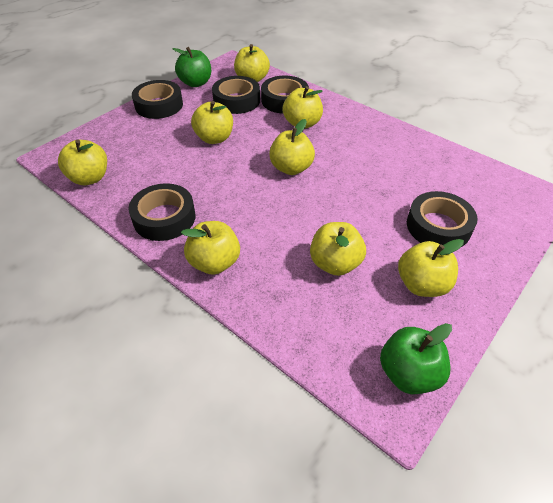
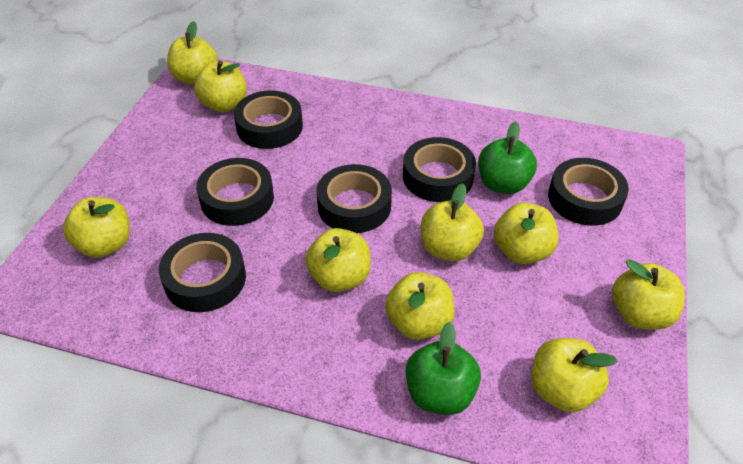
black tape: 5 -> 6
yellow apple: 8 -> 9

